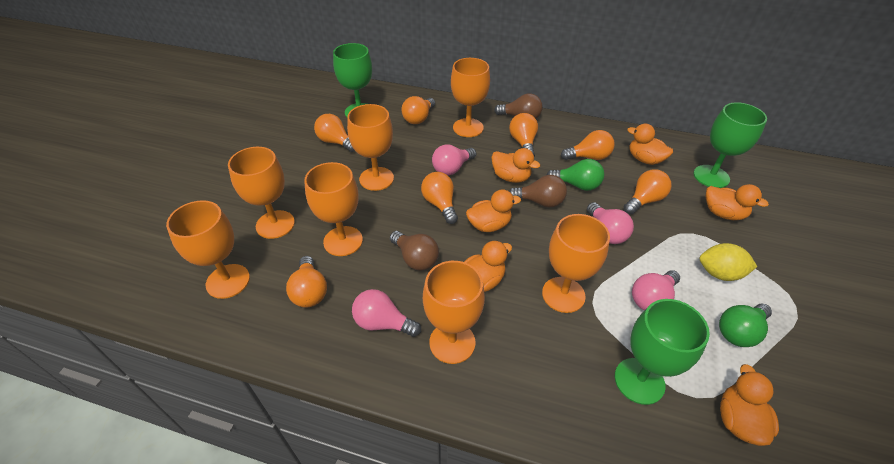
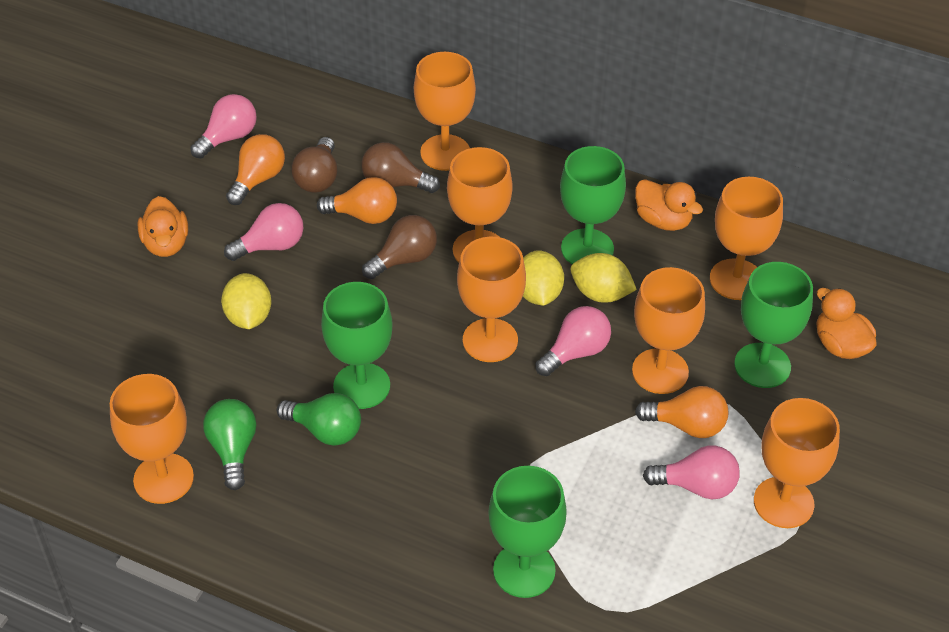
green goblet: 3 -> 4
orange duck: 6 -> 3
orange light bulb: 7 -> 3
yellow lemon: 1 -> 3

